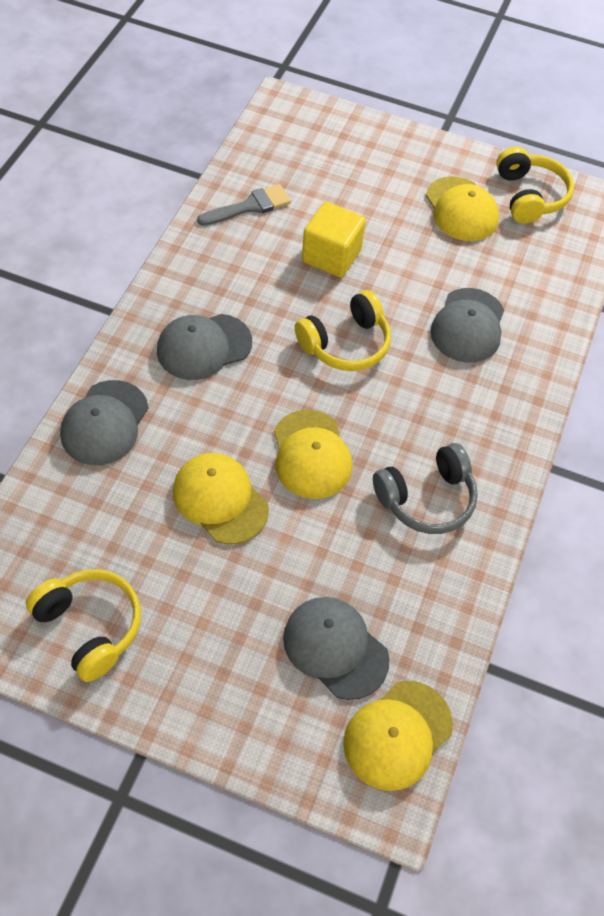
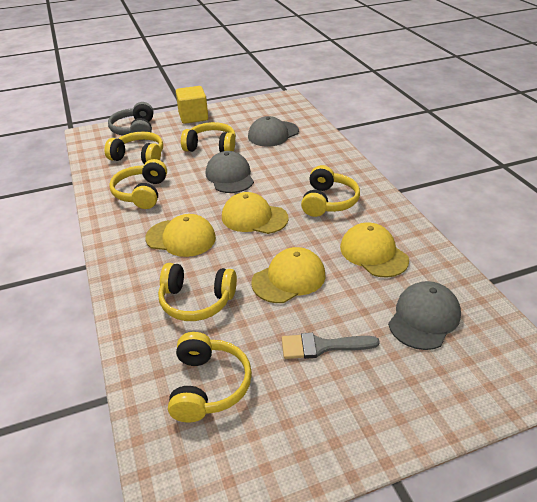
grey cap: 4 -> 3
yellow headphones: 3 -> 6

